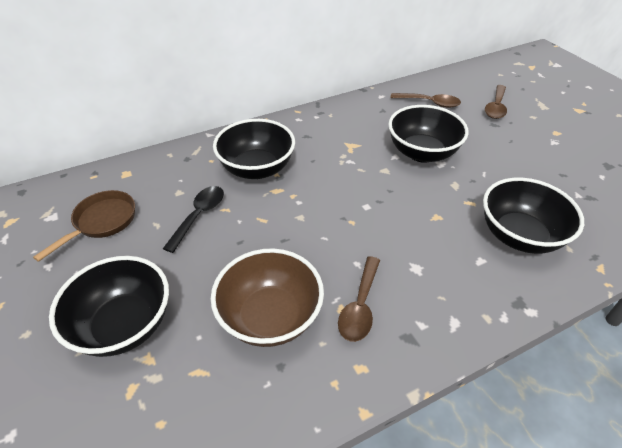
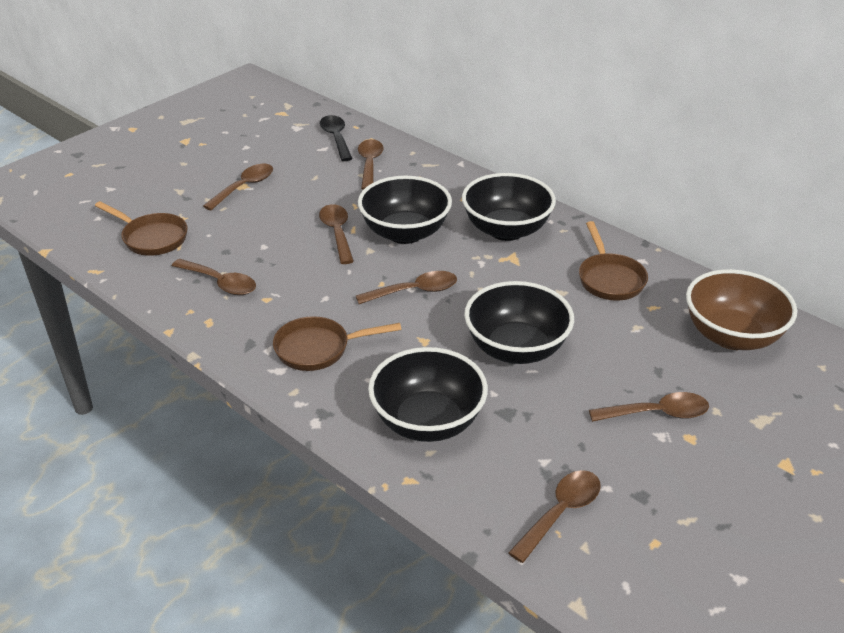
brown pan: 1 -> 3
brown spoon: 3 -> 7

